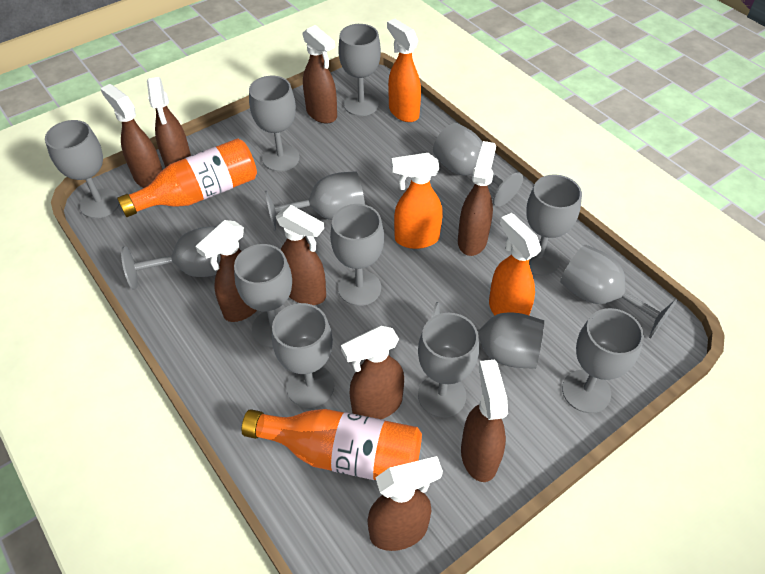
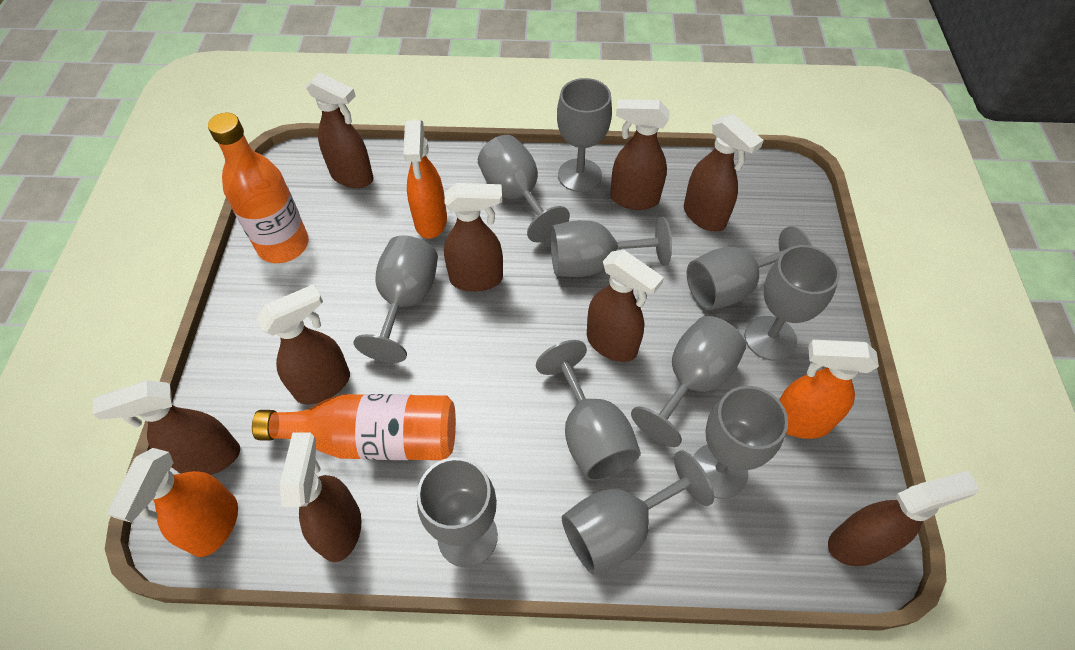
grey goblet: 14 -> 11

